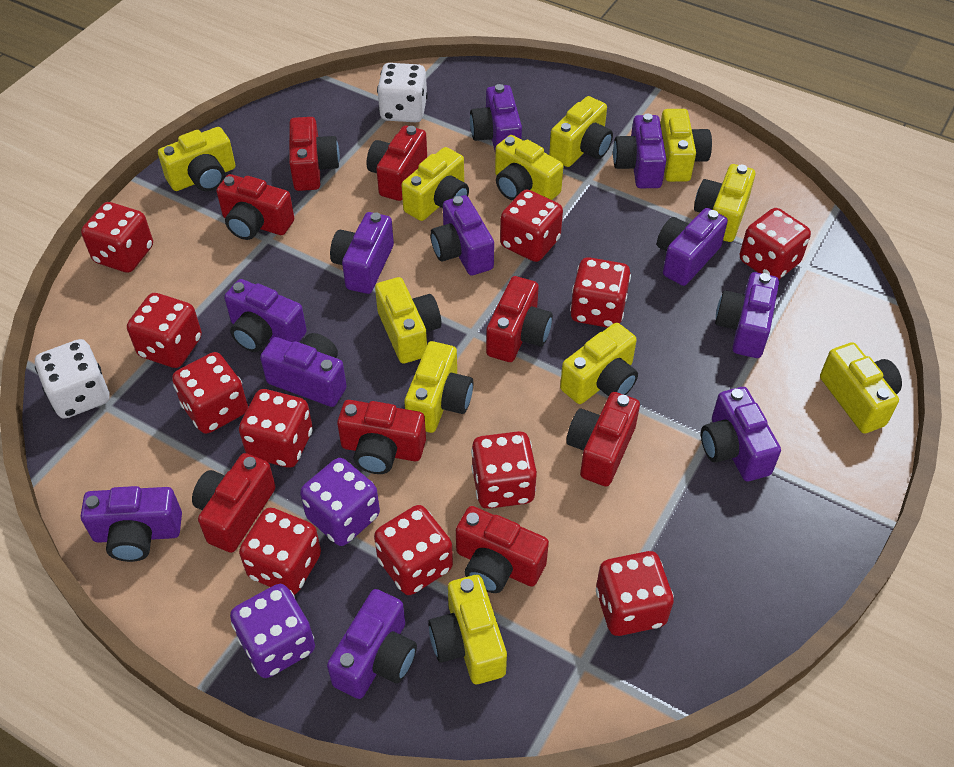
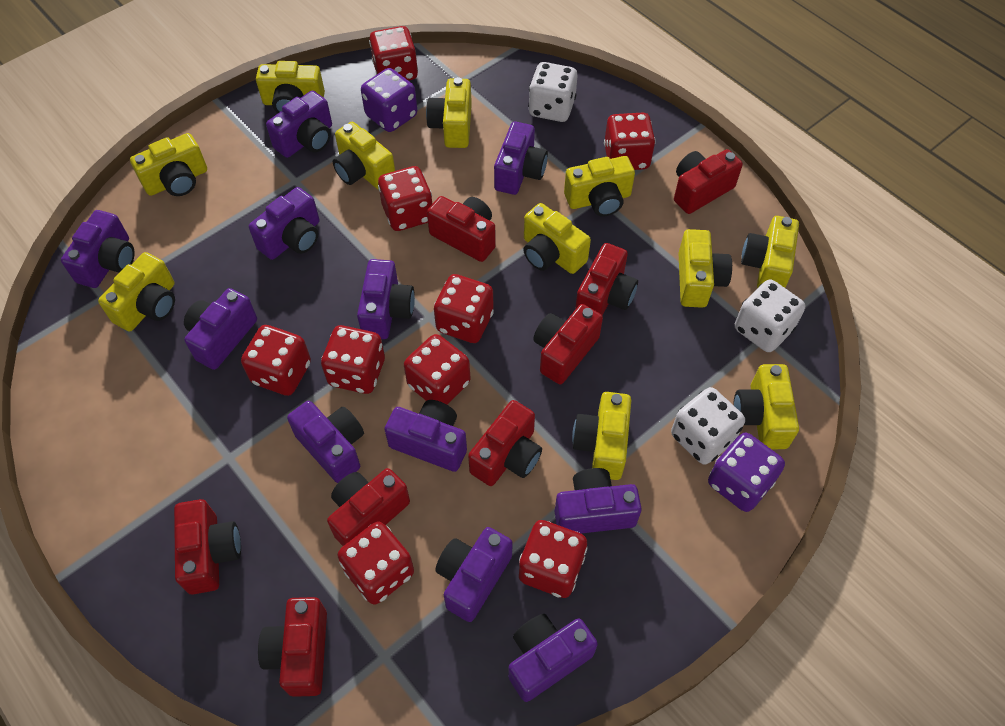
red dice: 11 -> 9
white dice: 2 -> 3

